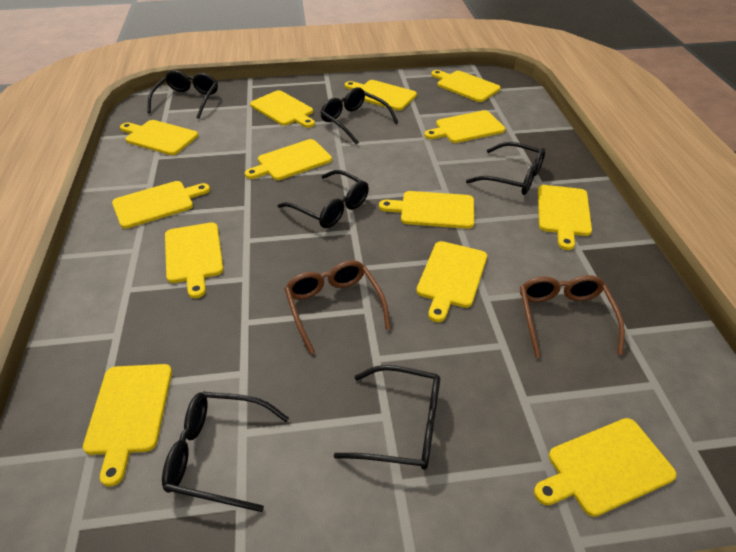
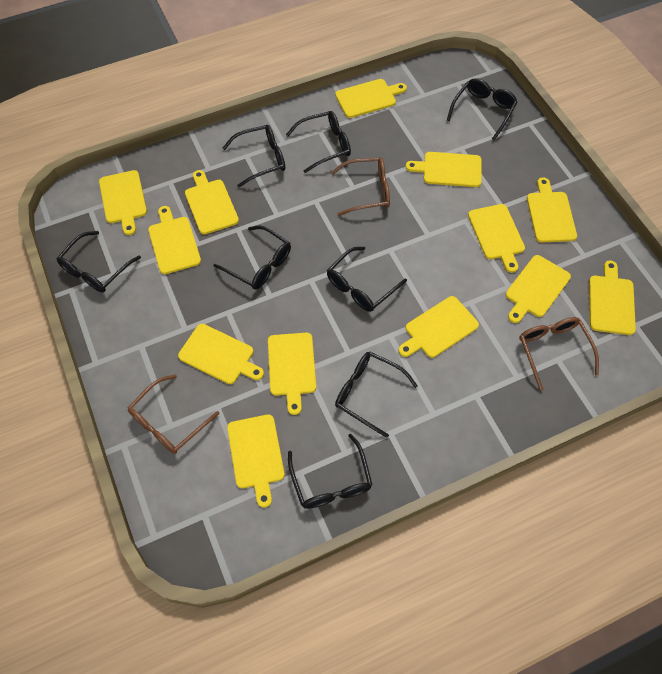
black glasses: 6 -> 8
brown glasses: 2 -> 3

